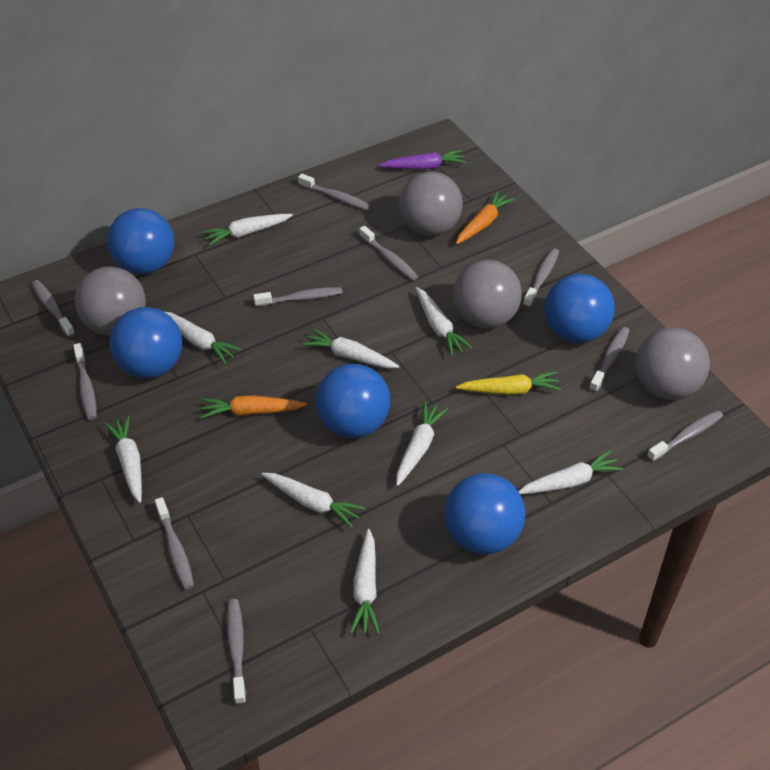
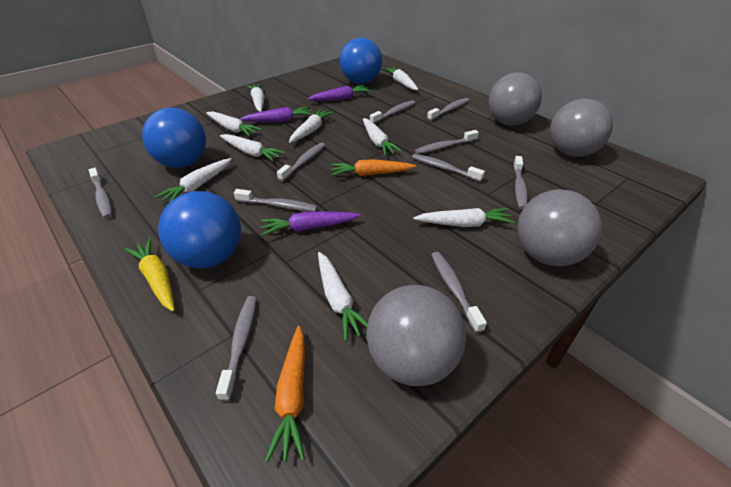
blue ball: 5 -> 3
purple carrot: 1 -> 3

